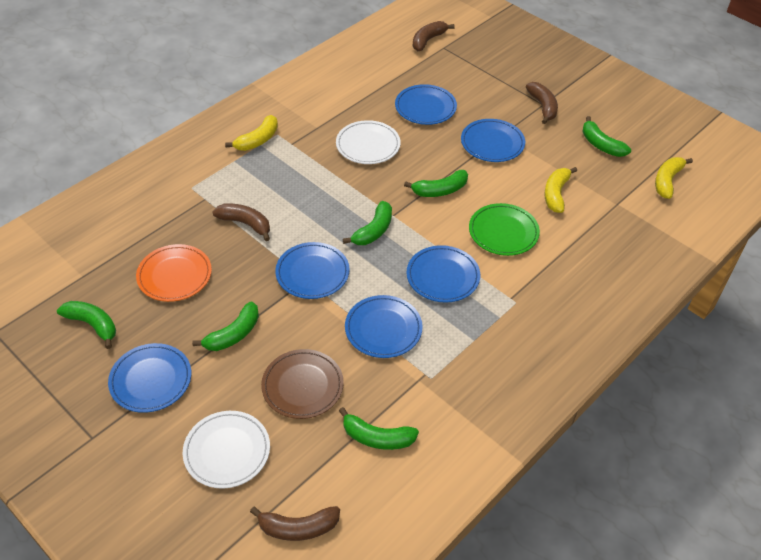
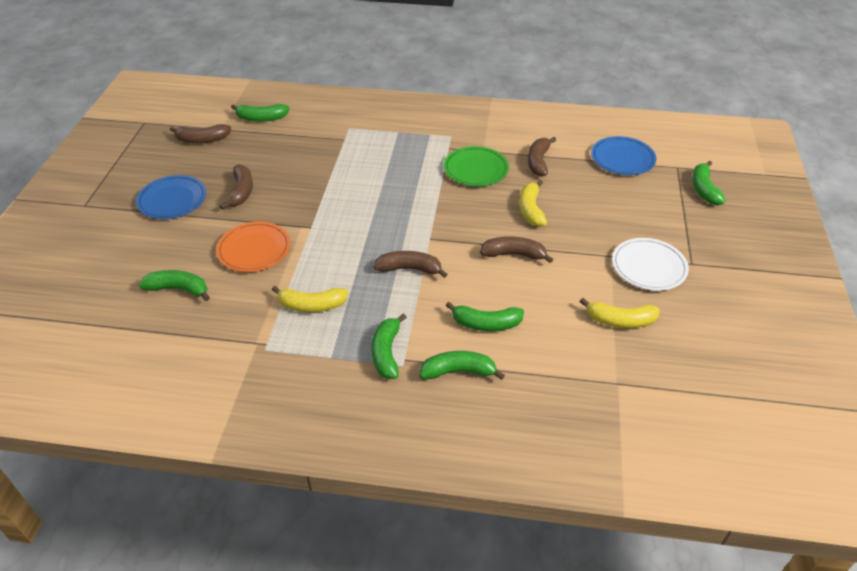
blue plate: 6 -> 2
brown banana: 4 -> 5
brown plate: 1 -> 0
white plate: 2 -> 1

